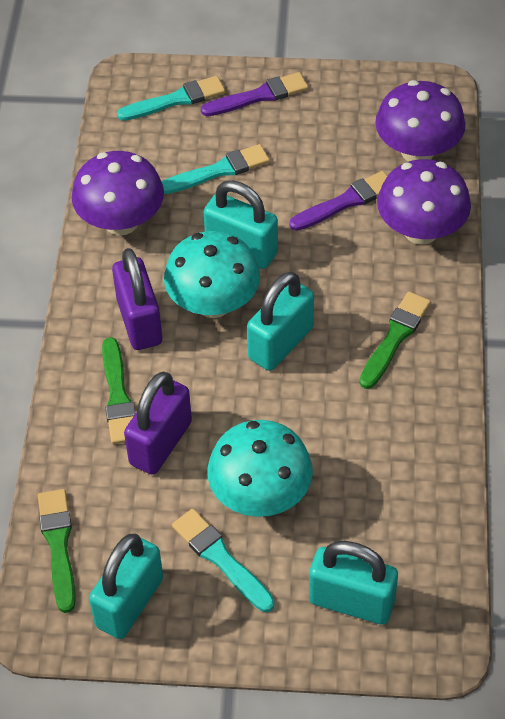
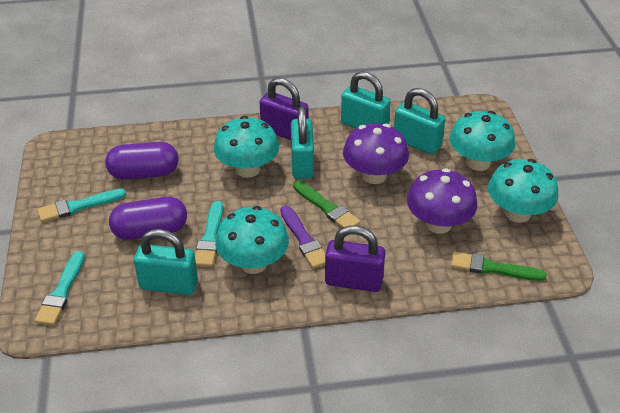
green brush: 3 -> 2
purple brush: 2 -> 1
purple capsule: 0 -> 2
purple mushroom: 3 -> 2
turquoise mushroom: 2 -> 4

